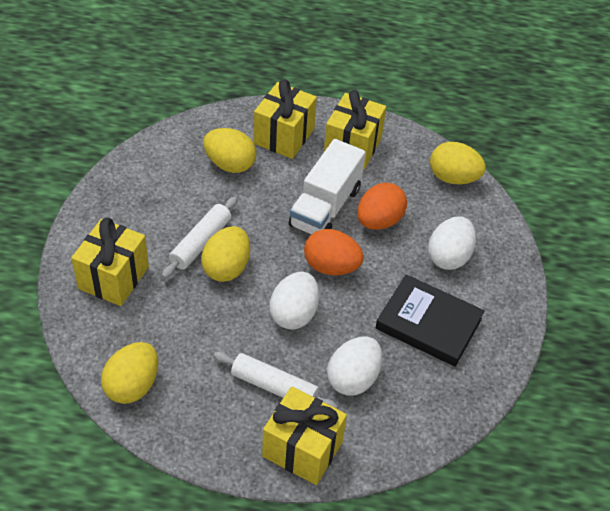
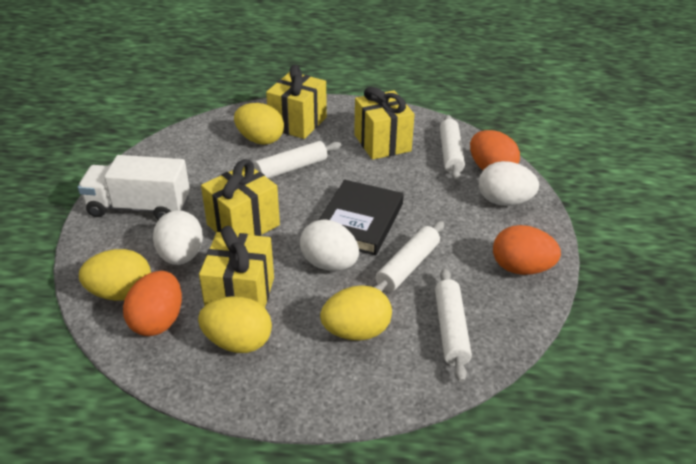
orange egg: 2 -> 3
white rolling pin: 2 -> 4

